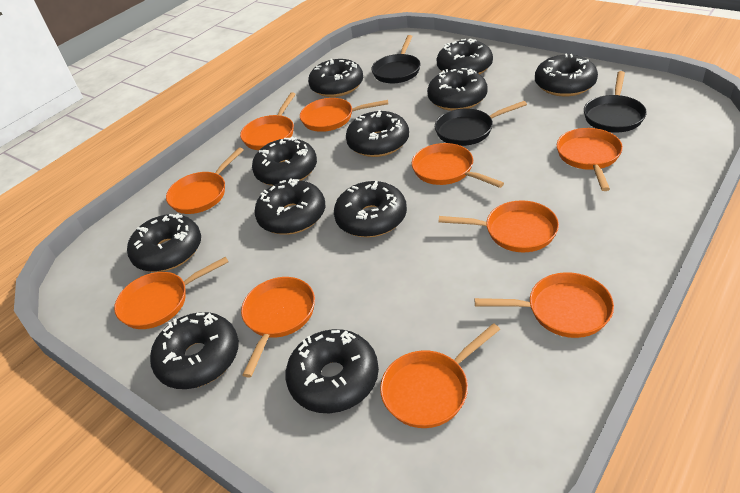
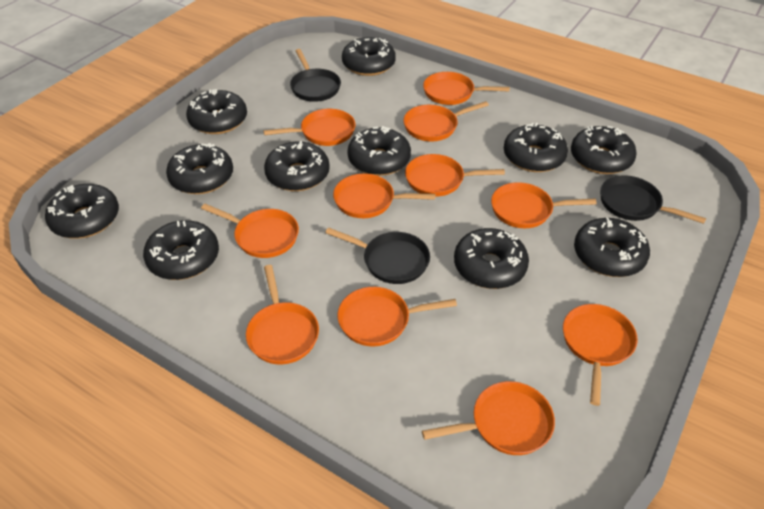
orange pan: 10 -> 11

